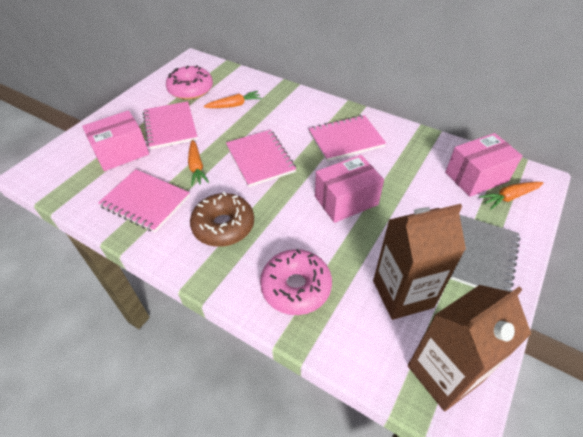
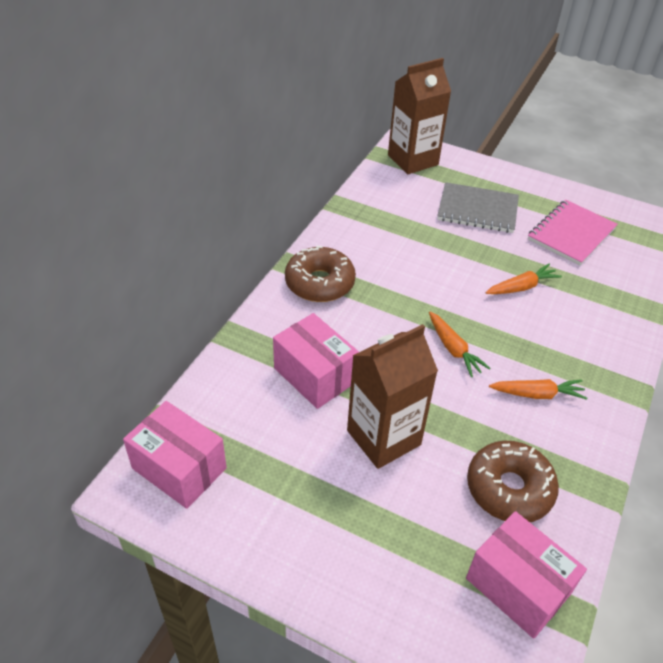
brown donut: 1 -> 2
pink donut: 2 -> 0
pink notebook: 4 -> 1

